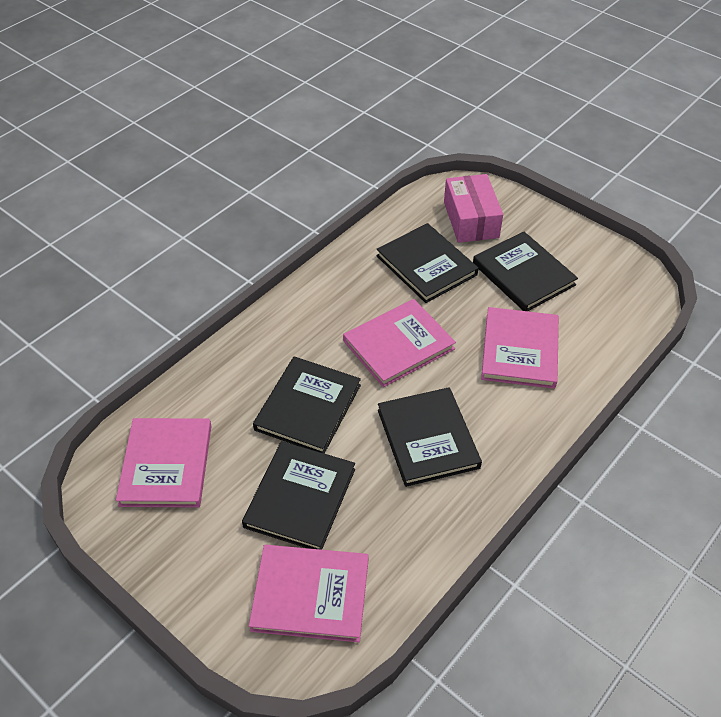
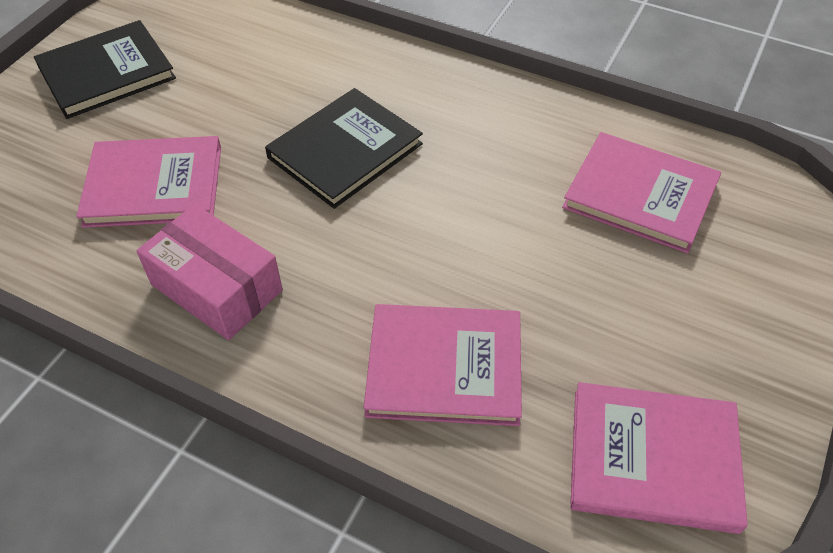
black book: 5 -> 2

